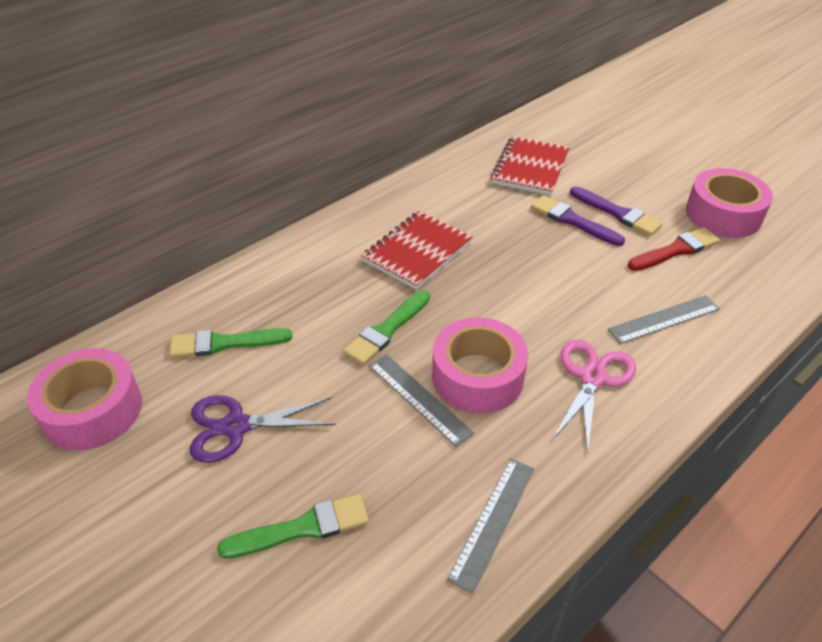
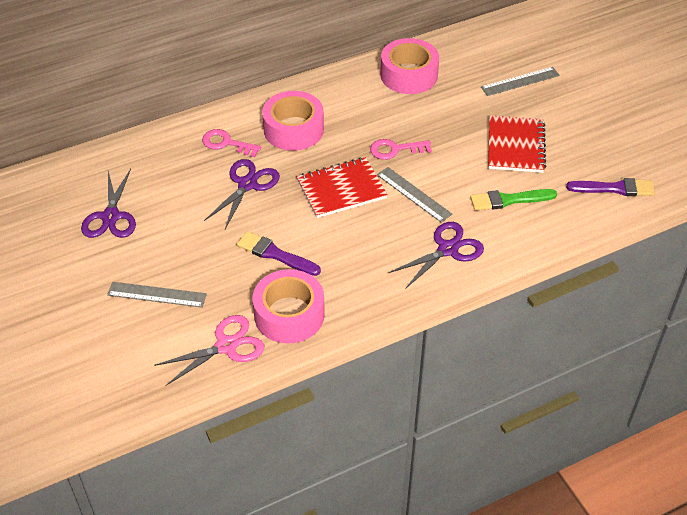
green brush: 3 -> 1
pink key: 0 -> 2
purple scissors: 1 -> 3
red brush: 1 -> 0

